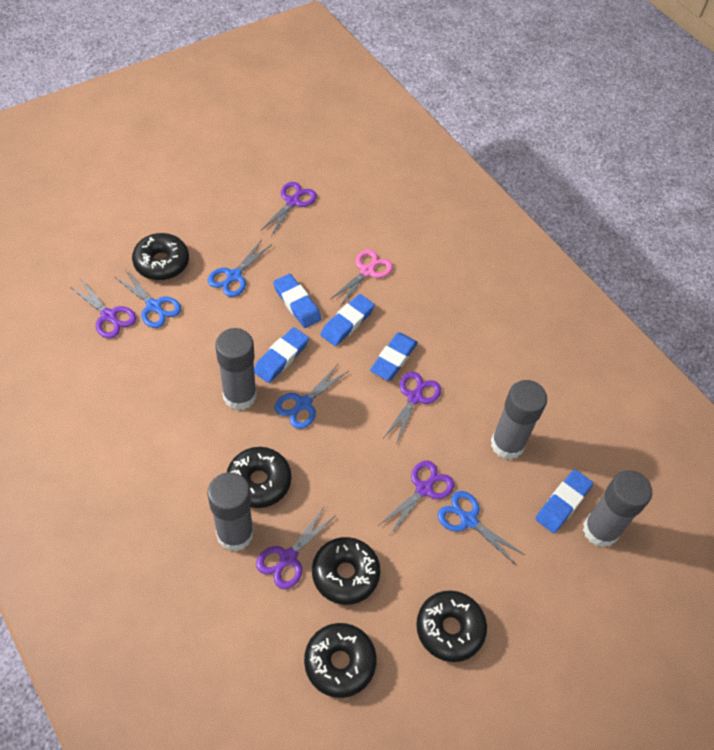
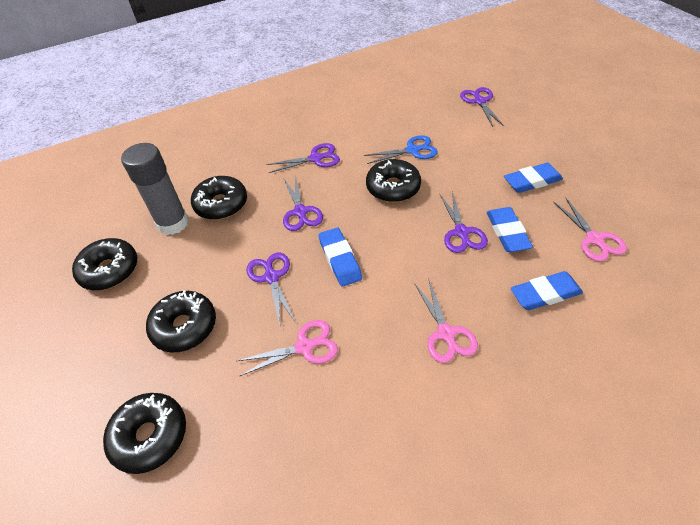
blue eraser: 5 -> 4
blue scissors: 4 -> 1
grey glue stick: 4 -> 1
pink scissors: 1 -> 3

